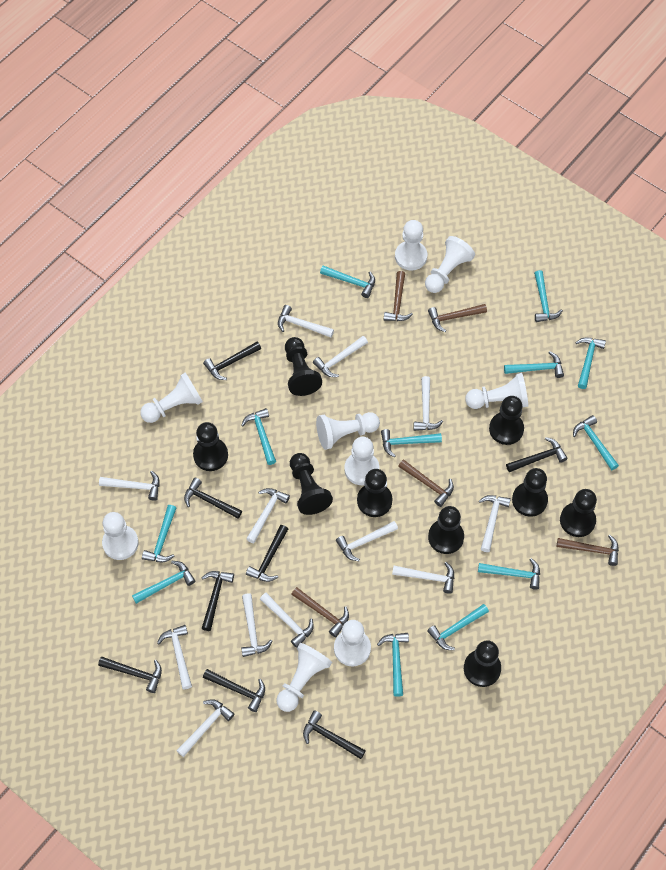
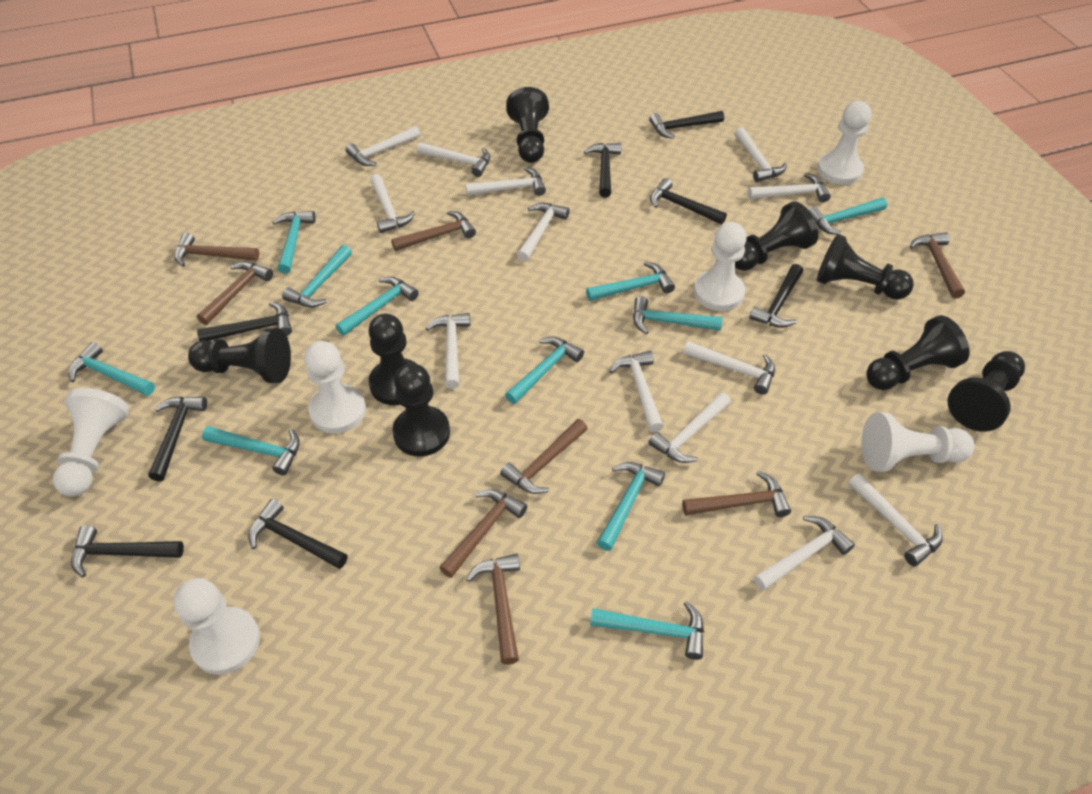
black pawn: 9 -> 8
brown hammer: 5 -> 8
turquoise hammer: 12 -> 11
white hammer: 12 -> 13
white pawn: 9 -> 6

